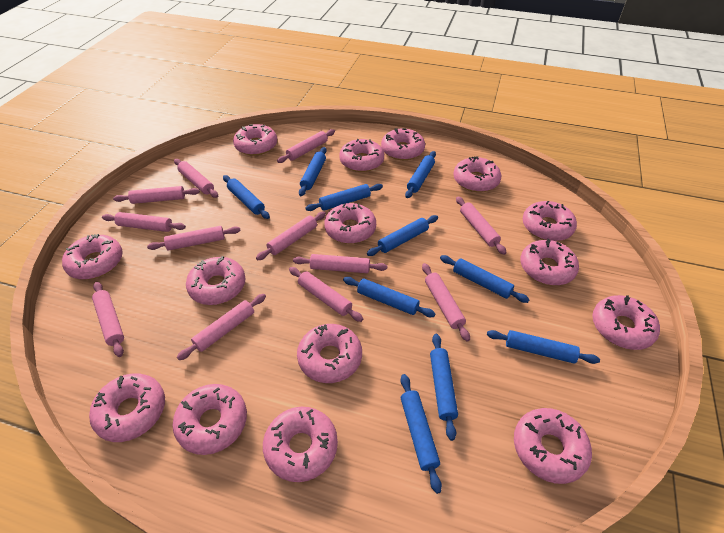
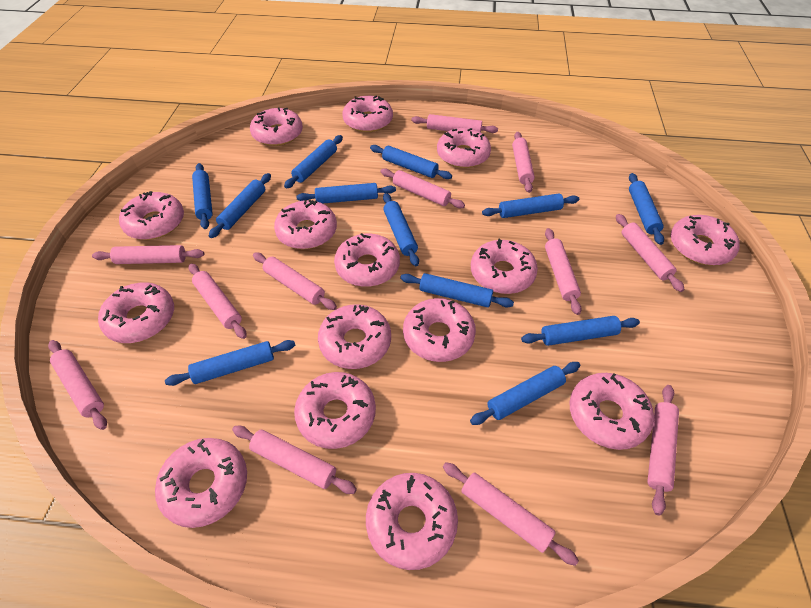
blue rolling pin: 10 -> 12

